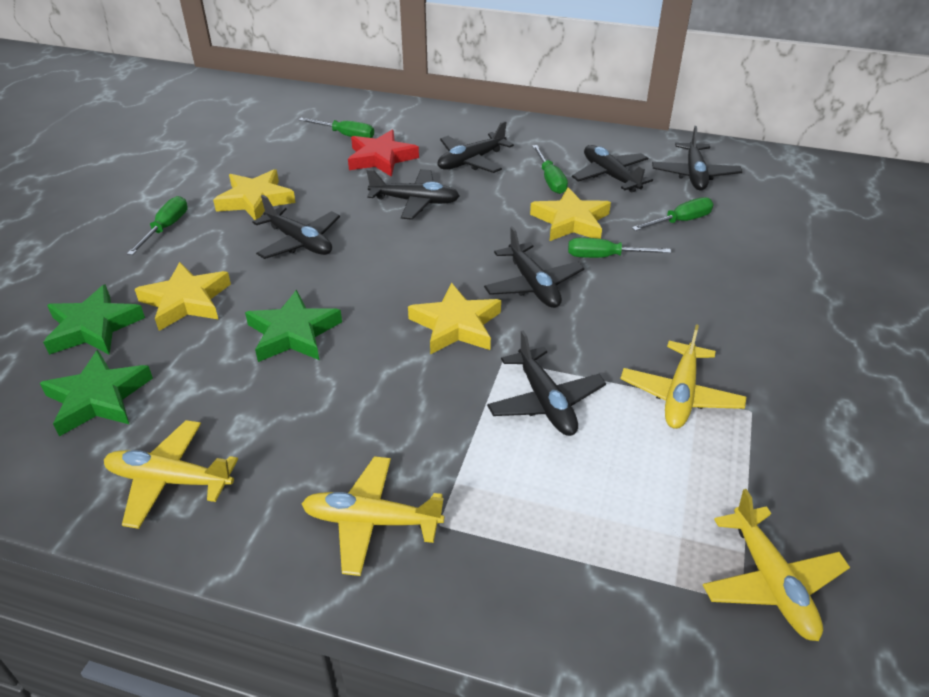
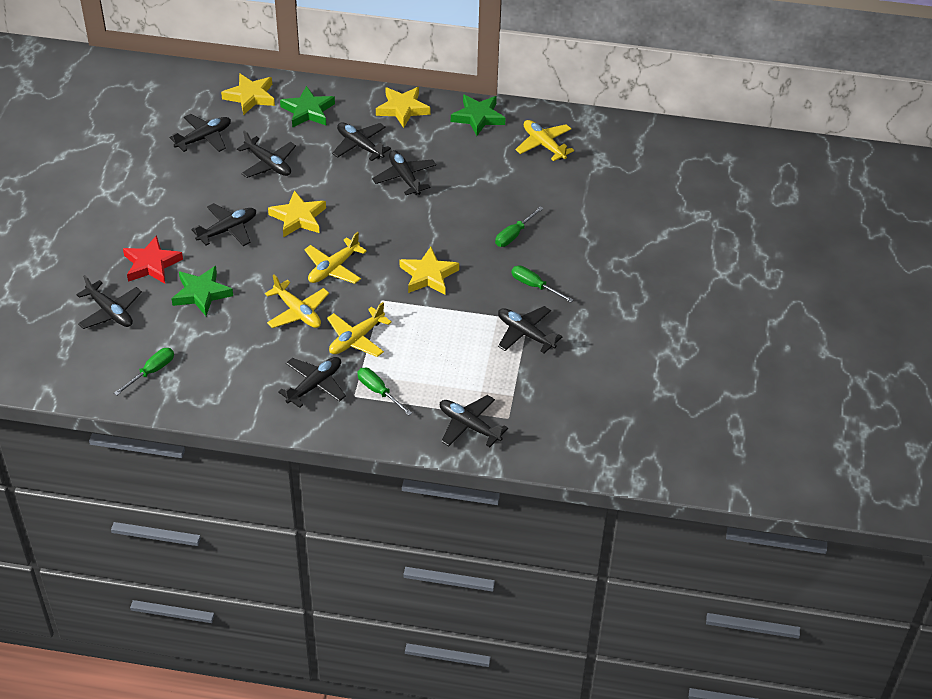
black plane: 7 -> 9
green screwdriver: 5 -> 4

